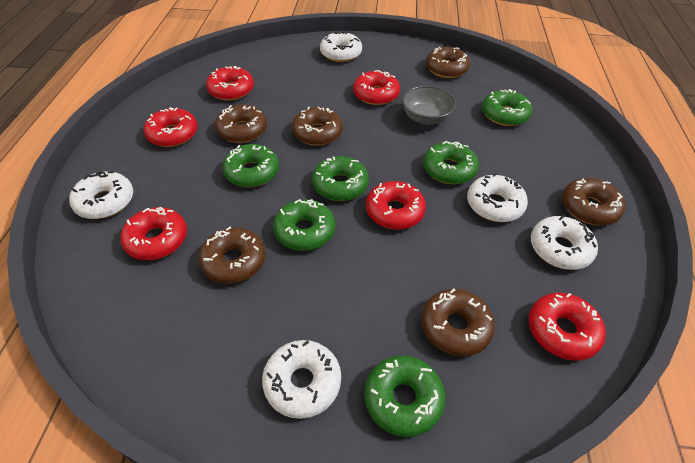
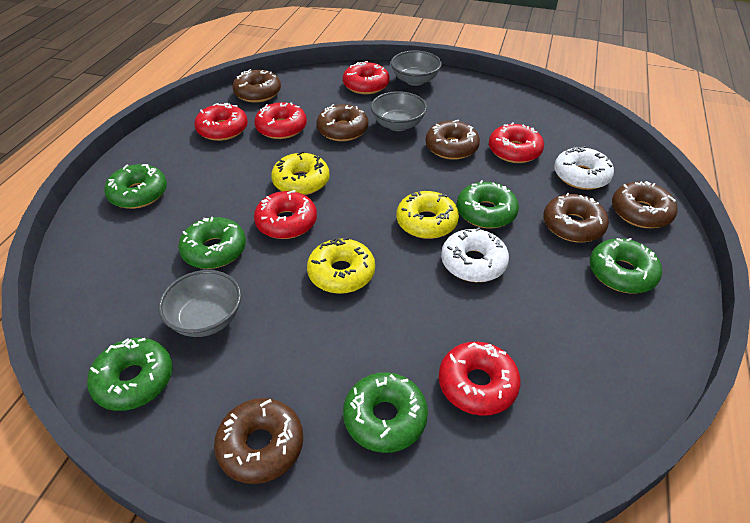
grey bowl: 1 -> 3
white donut: 5 -> 2
yellow donut: 0 -> 3

